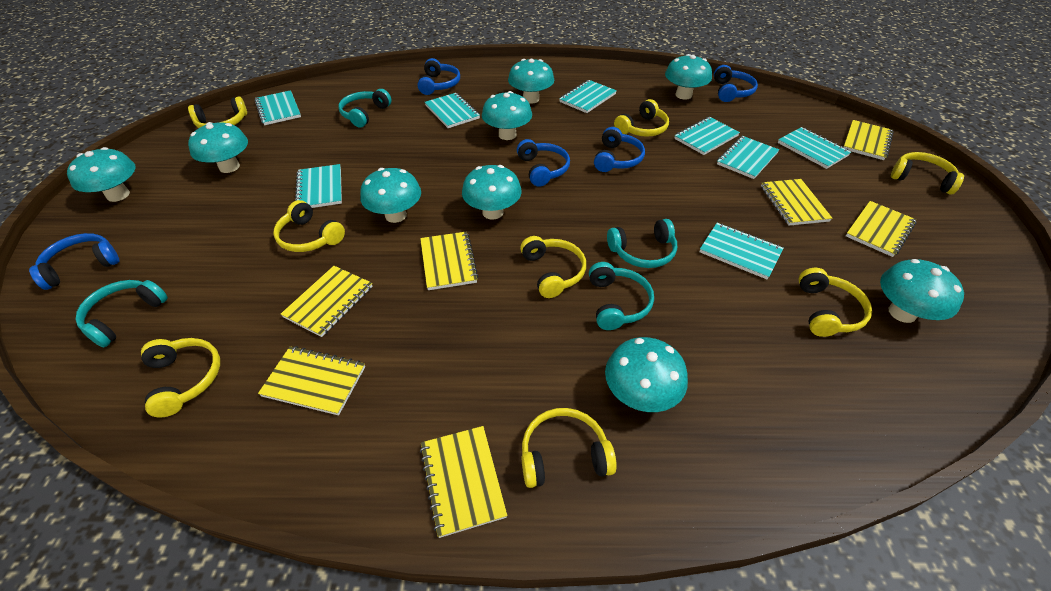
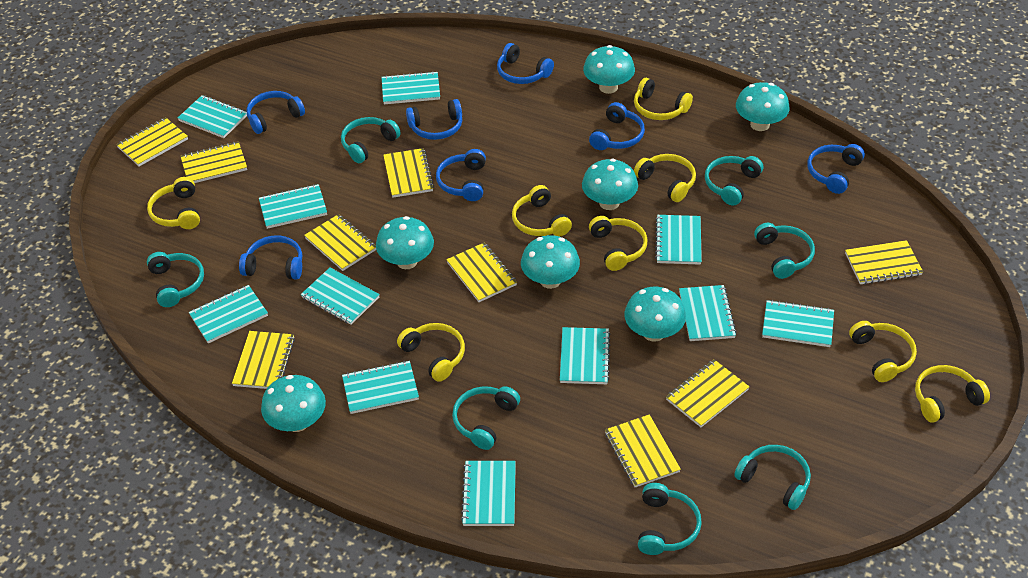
blue headphones: 5 -> 7
turquoise headphones: 4 -> 7
turquoise mushroom: 9 -> 7
turquoise notebook: 8 -> 11
yellow notebook: 7 -> 9

